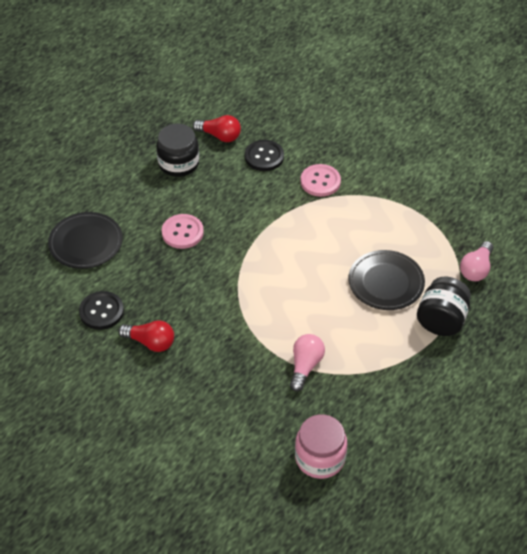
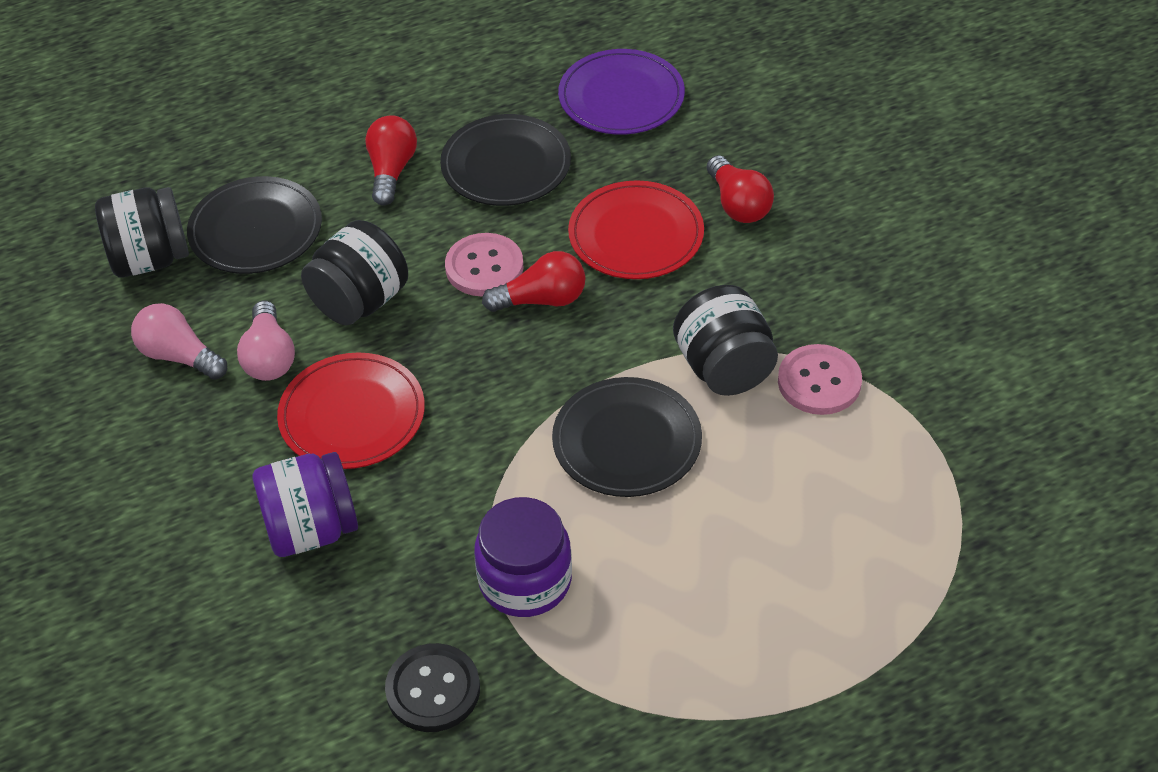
black button: 2 -> 1
black jar: 2 -> 3
black plate: 2 -> 3
pink jar: 1 -> 0
purple jar: 0 -> 2
purple plate: 0 -> 1
red light bulb: 2 -> 3
red plate: 0 -> 2

